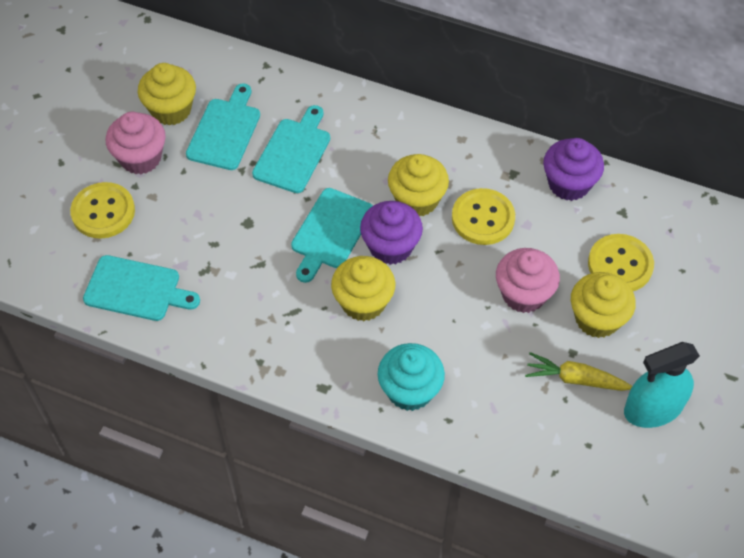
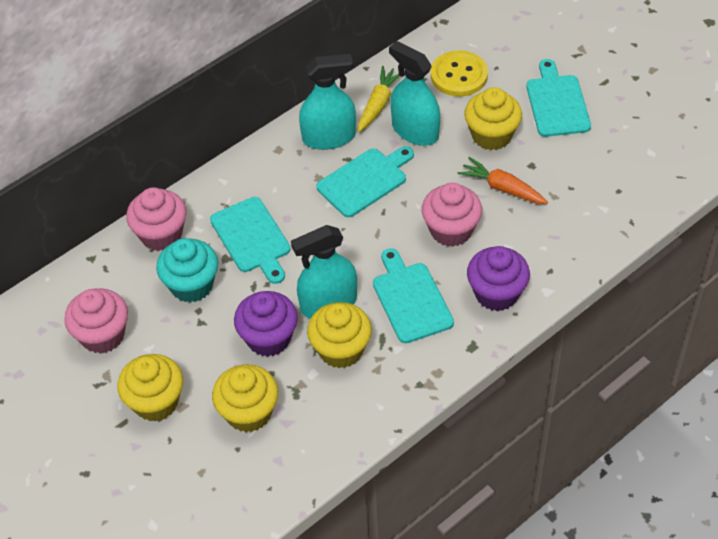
orange carrot: 0 -> 1
pink cupcake: 2 -> 3
turquoise spray bottle: 1 -> 3
yellow button: 3 -> 1

